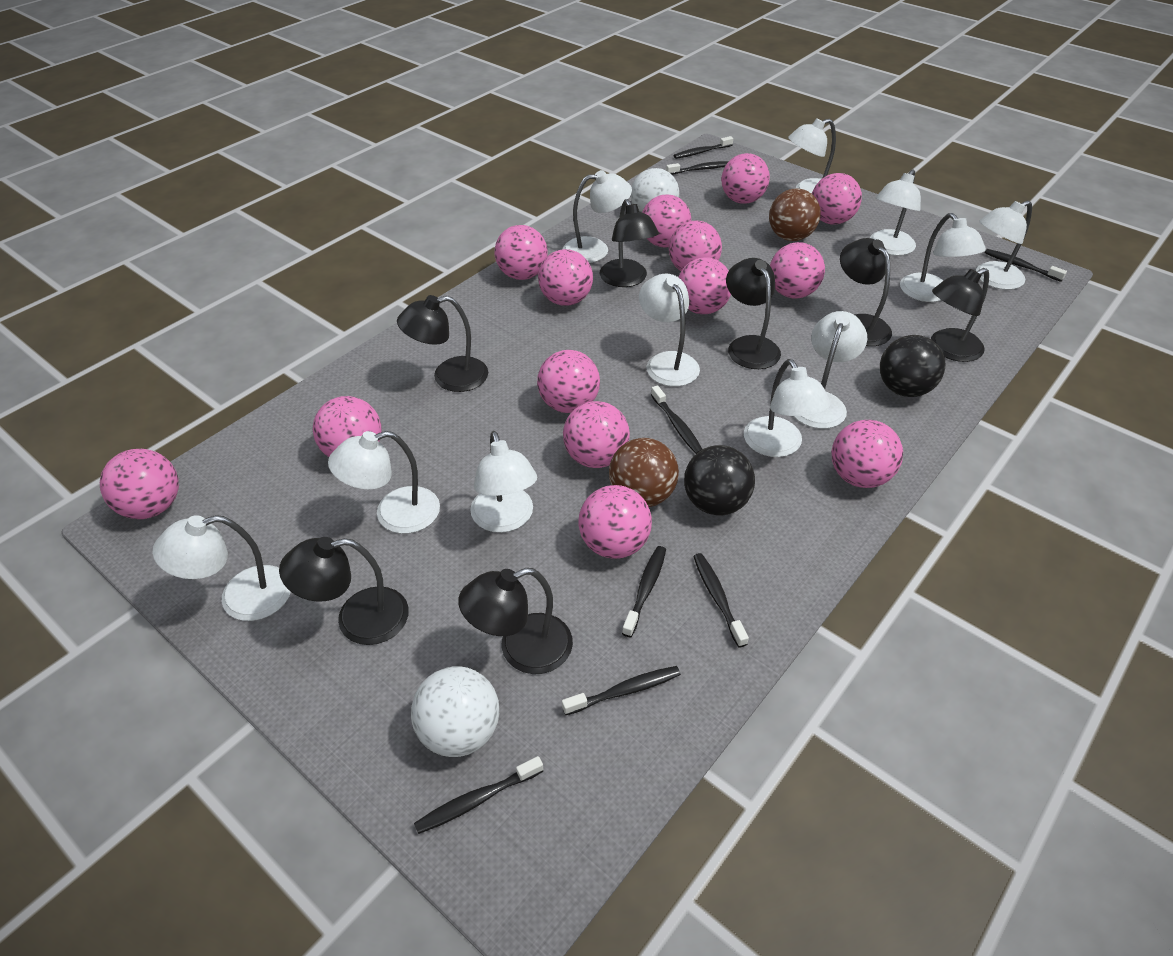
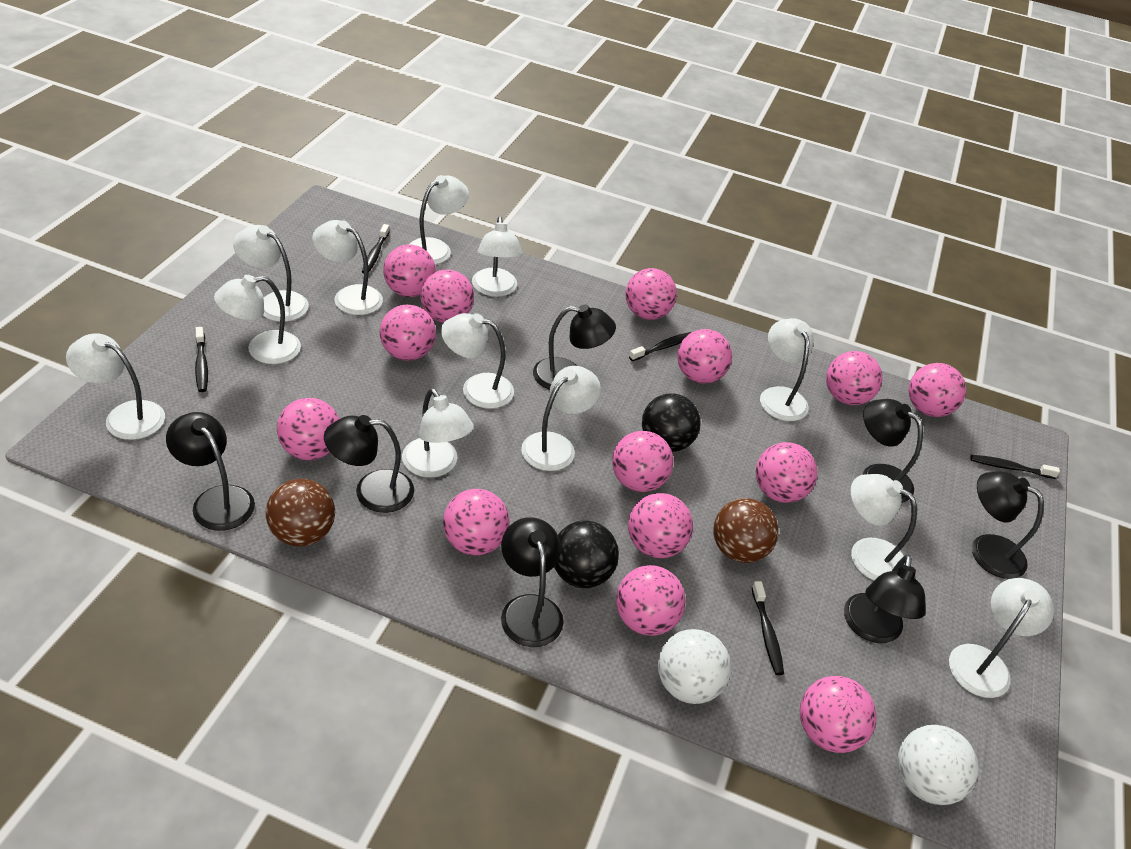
black toothbrush: 8 -> 5
white lamp: 11 -> 12

